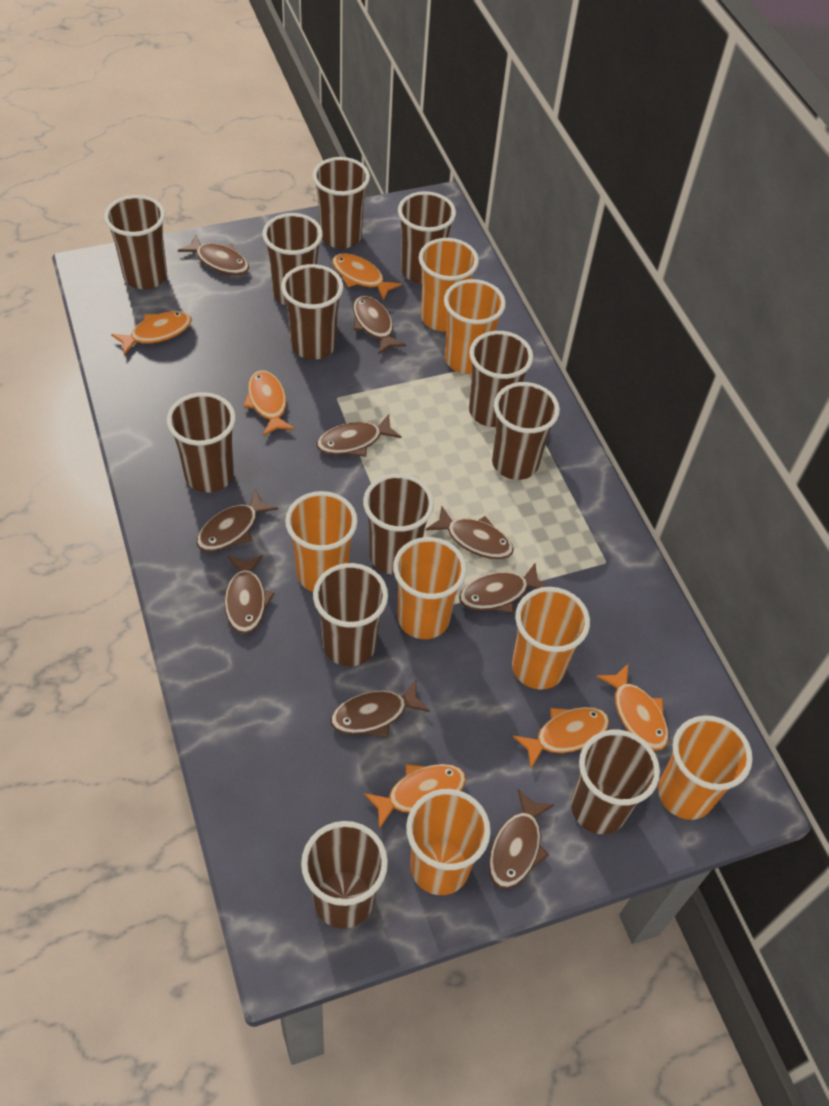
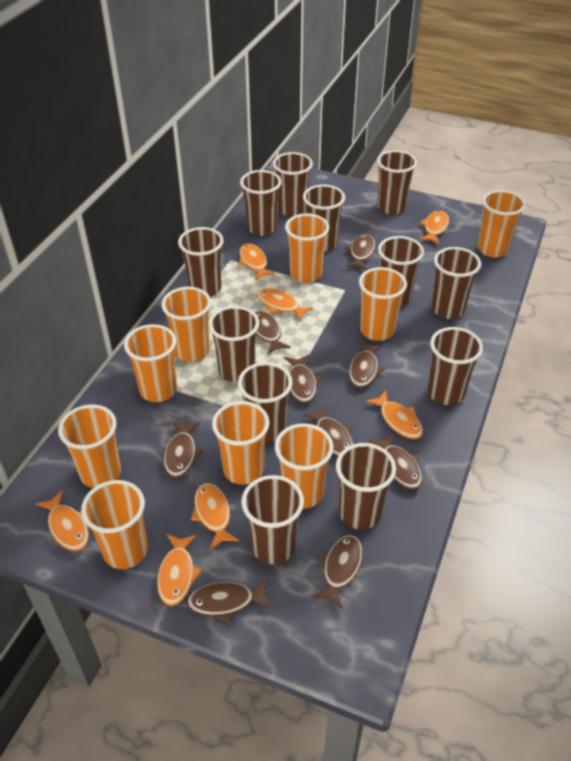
orange cup: 7 -> 9
orange fish: 6 -> 7

